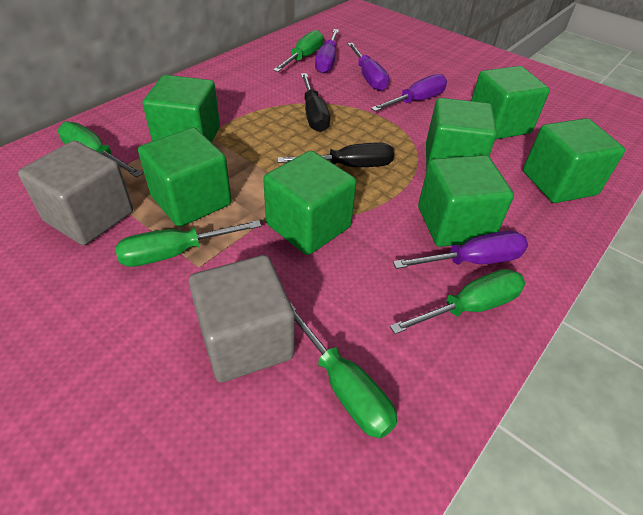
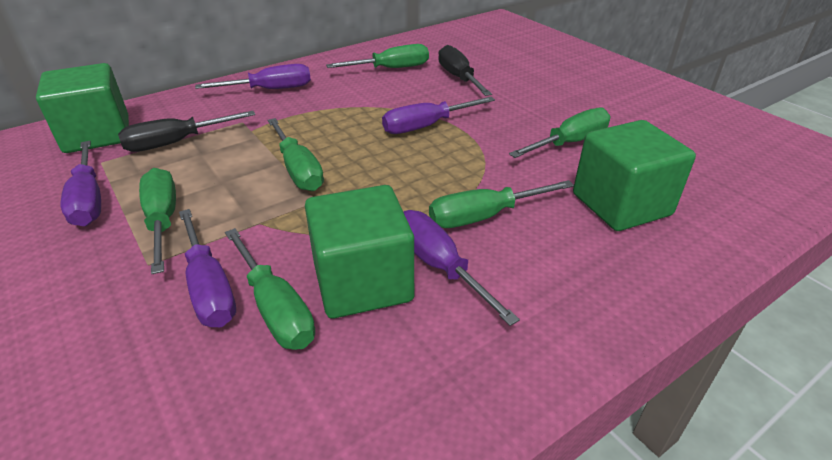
green cube: 7 -> 3
green screwdriver: 5 -> 6
grey cube: 2 -> 0
purple screwdriver: 4 -> 5

